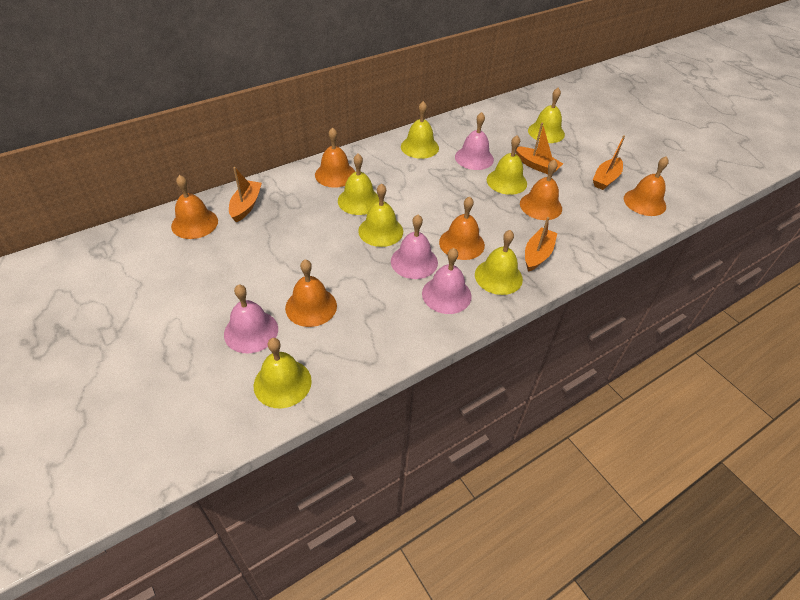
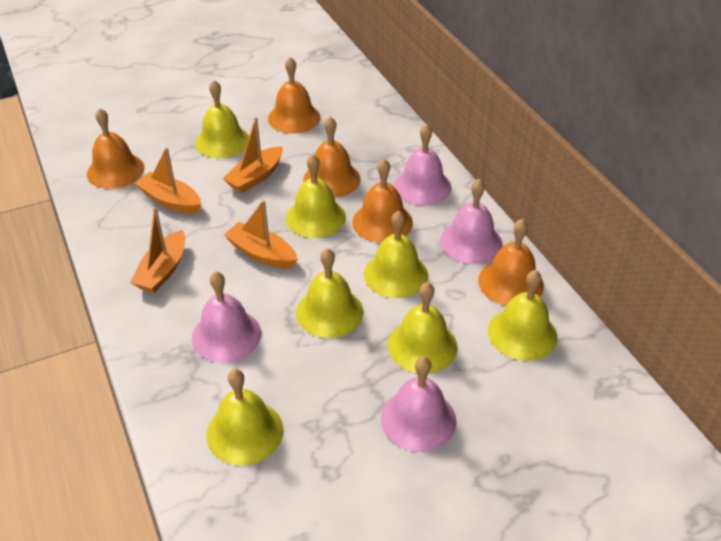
orange bell: 6 -> 5

